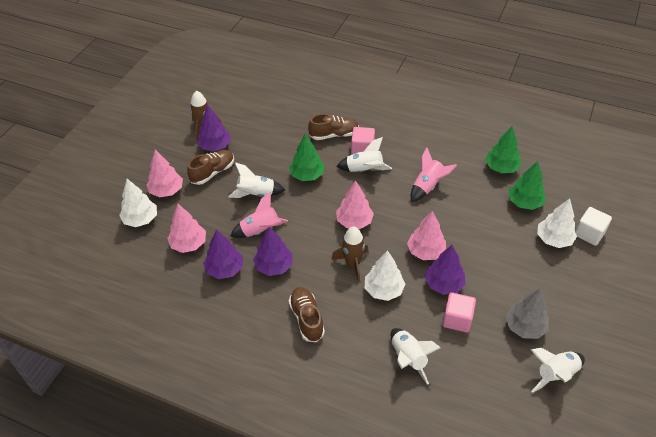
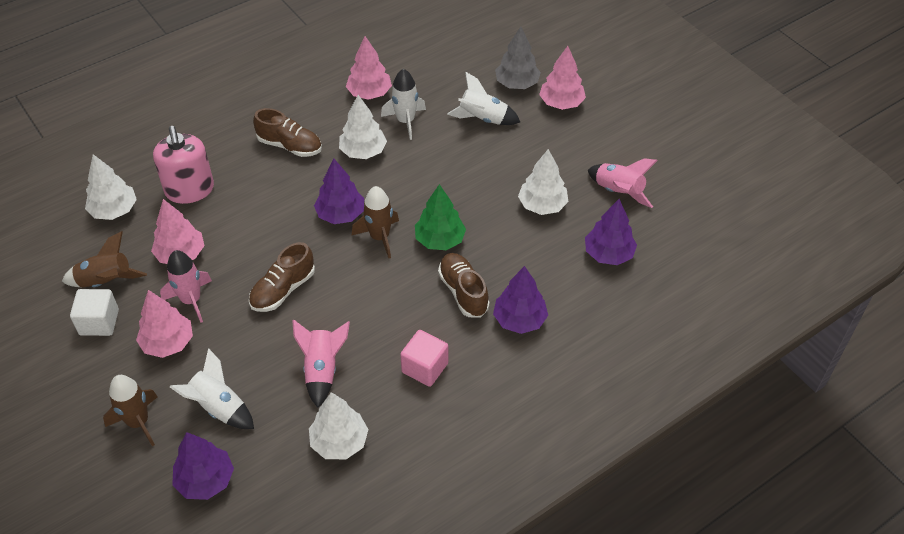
brown rocket: 2 -> 3
green tree: 3 -> 1
pink cube: 2 -> 1
pink rocket: 2 -> 3
pink soap dispenser: 0 -> 1
white rocket: 4 -> 3
white tree: 3 -> 4

